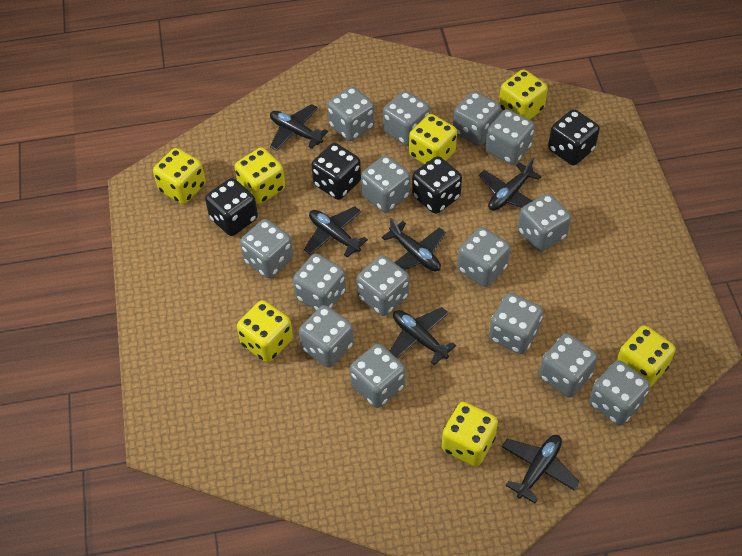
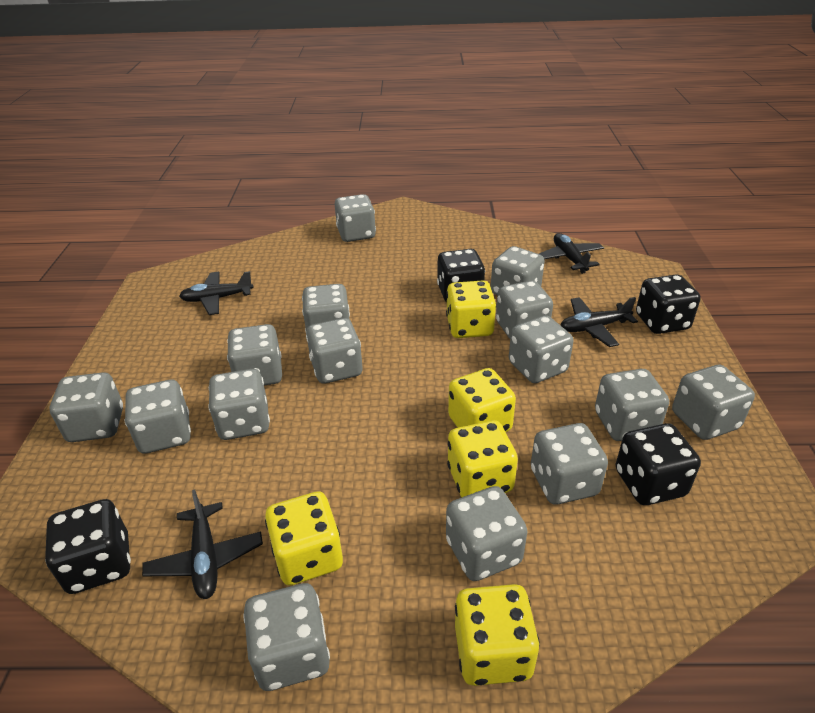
black plane: 6 -> 4
yellow dice: 7 -> 5

